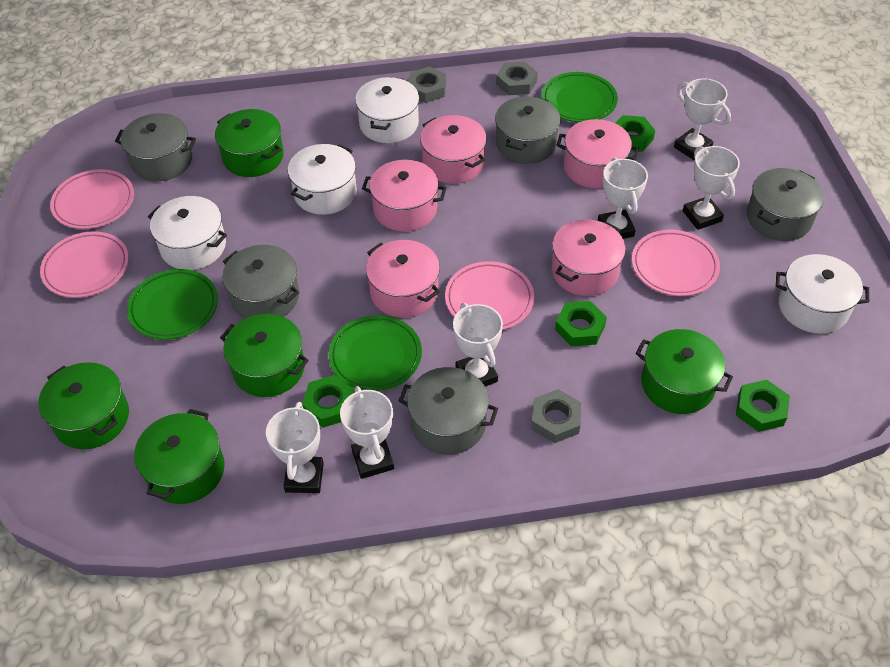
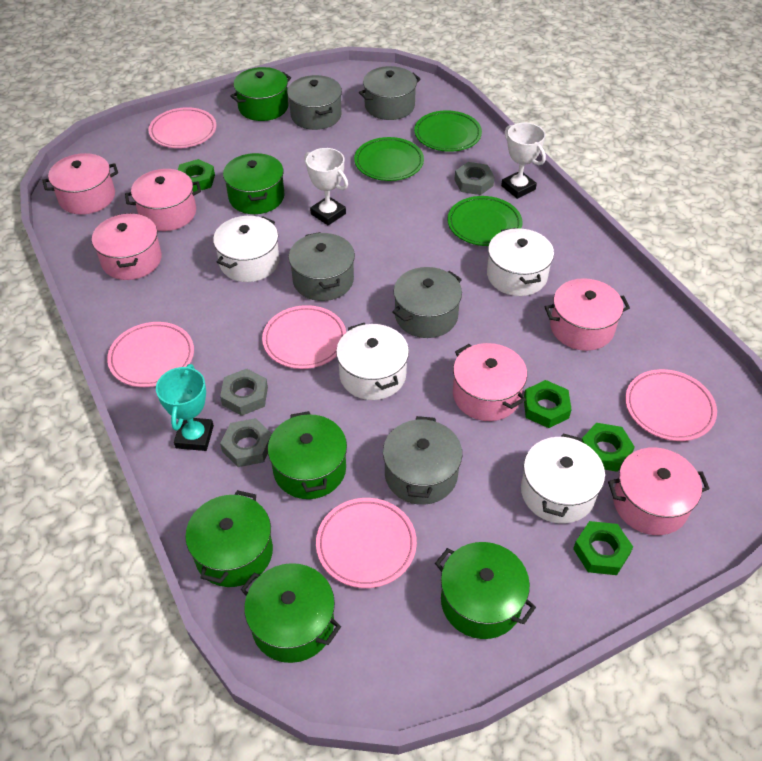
green pot: 5 -> 6
pink plate: 4 -> 5
pink pot: 5 -> 6
turquoise trophy: 0 -> 1
white trophy: 6 -> 2

